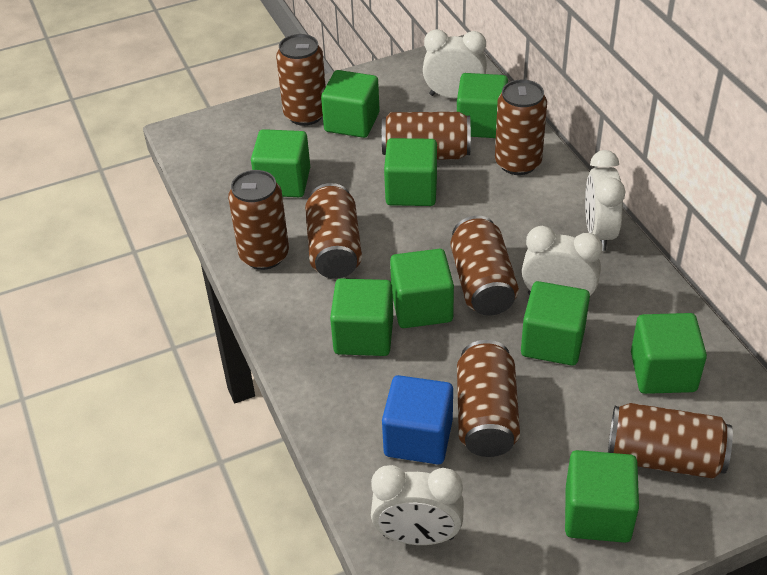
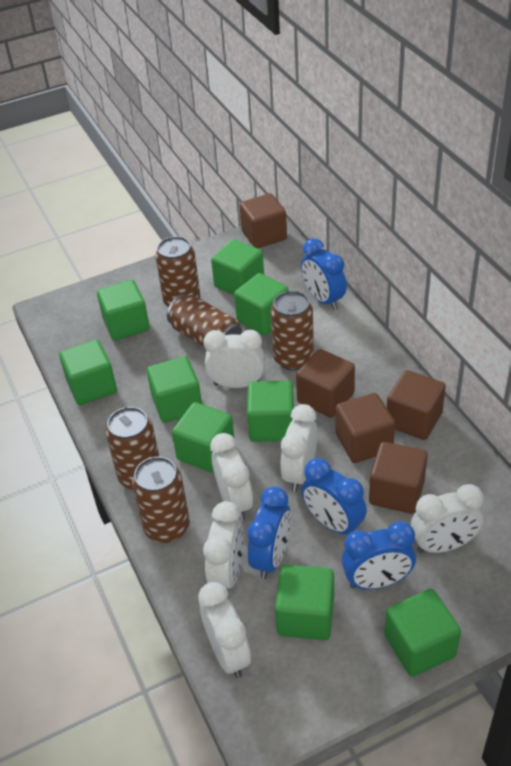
blue clock: 0 -> 4
blue cube: 1 -> 0
brown can: 8 -> 5
brown cube: 0 -> 5
white clock: 4 -> 6

